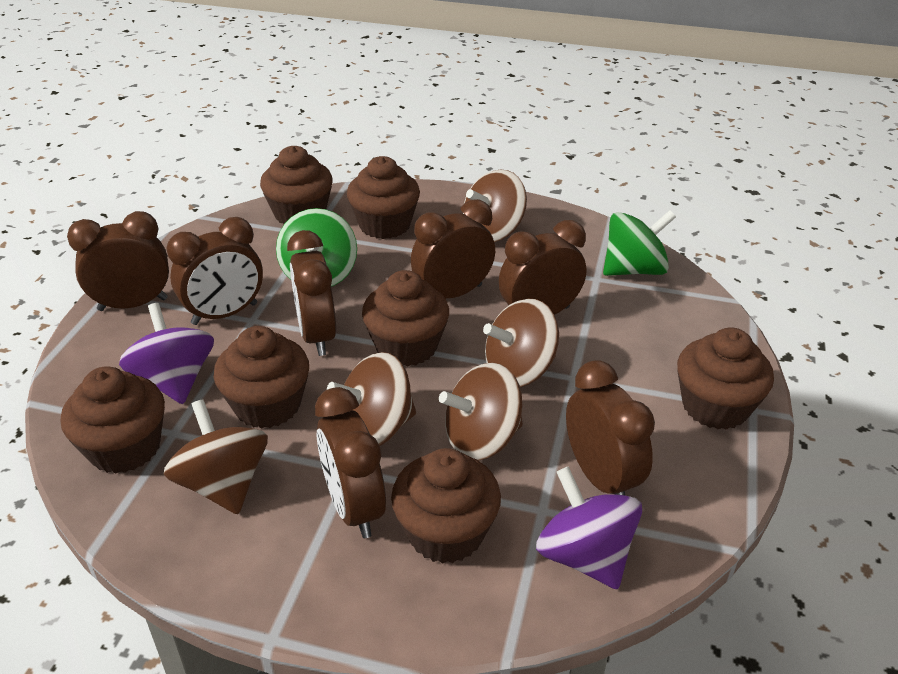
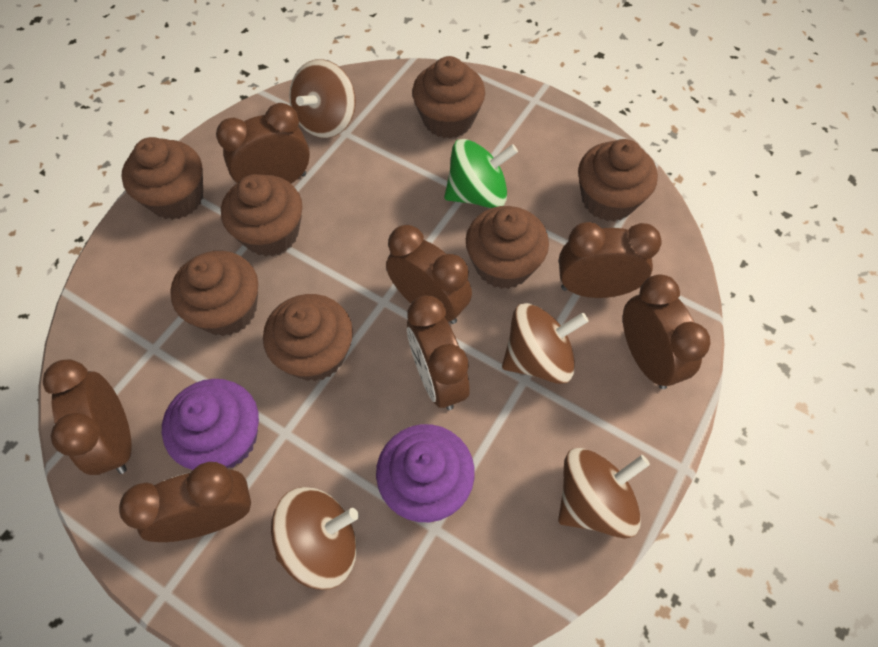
brown spinning top: 5 -> 4
green spinning top: 2 -> 1
purple cupcake: 0 -> 2
purple spinning top: 2 -> 0

